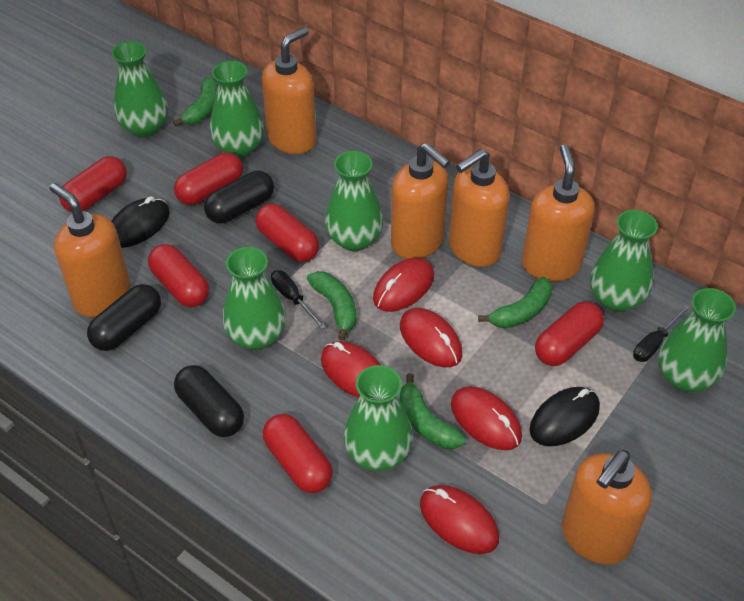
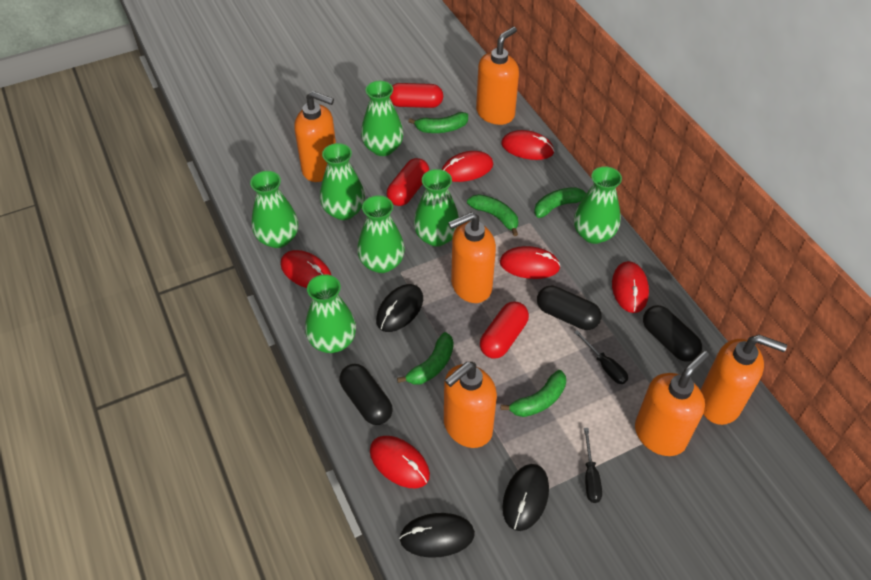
black mouse: 2 -> 3
green banana: 4 -> 5
red capsule: 6 -> 3
red mouse: 5 -> 6

